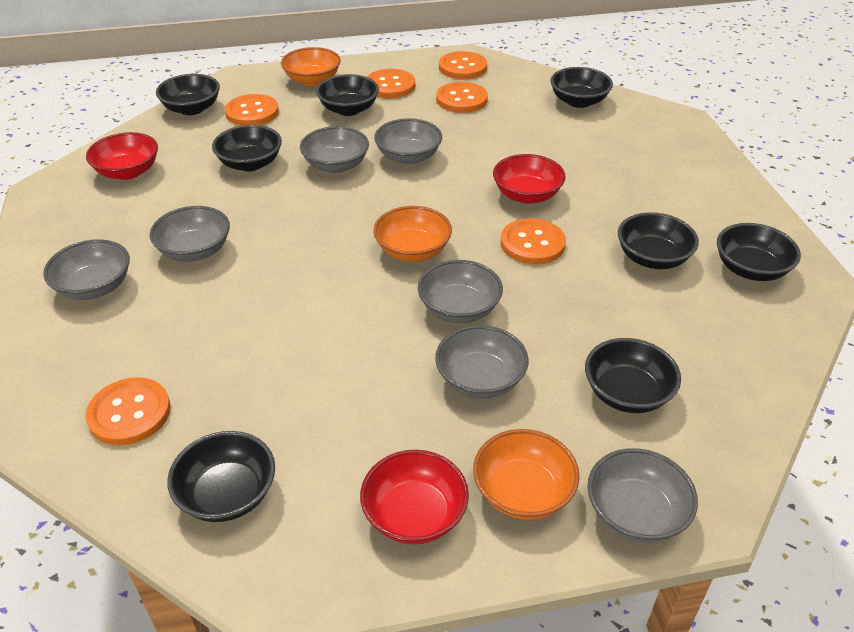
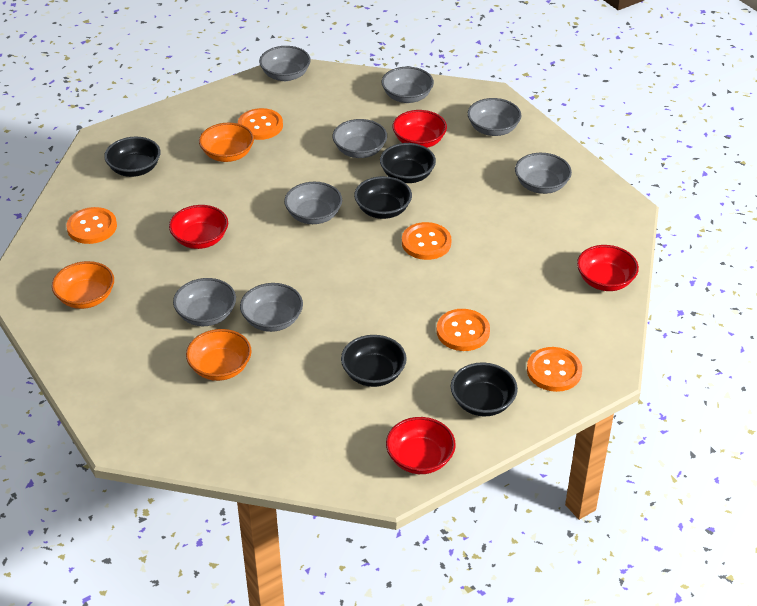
black bowl: 8 -> 5
grey bowl: 7 -> 8
orange button: 6 -> 5
red bowl: 3 -> 4

